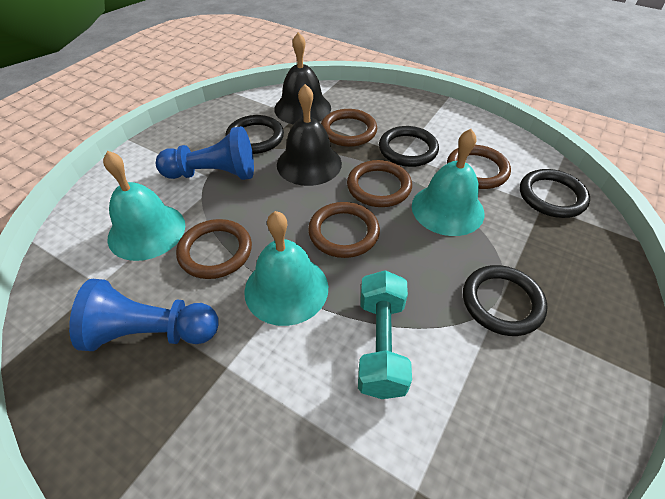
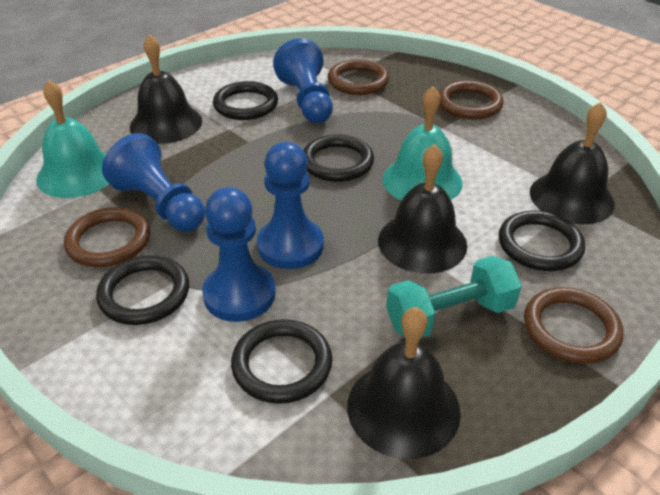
black bell: 2 -> 4
black ring: 4 -> 5
blue pawn: 2 -> 4
brown ring: 5 -> 4
turquoise bell: 3 -> 2

